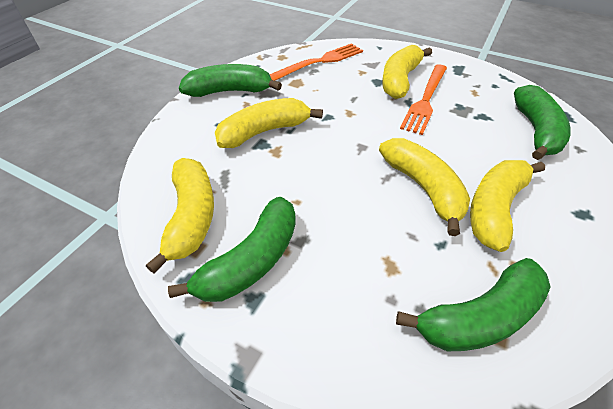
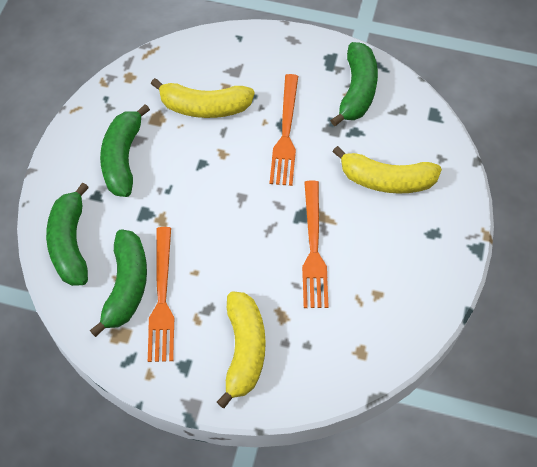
orange fork: 2 -> 3
yellow banana: 5 -> 3

